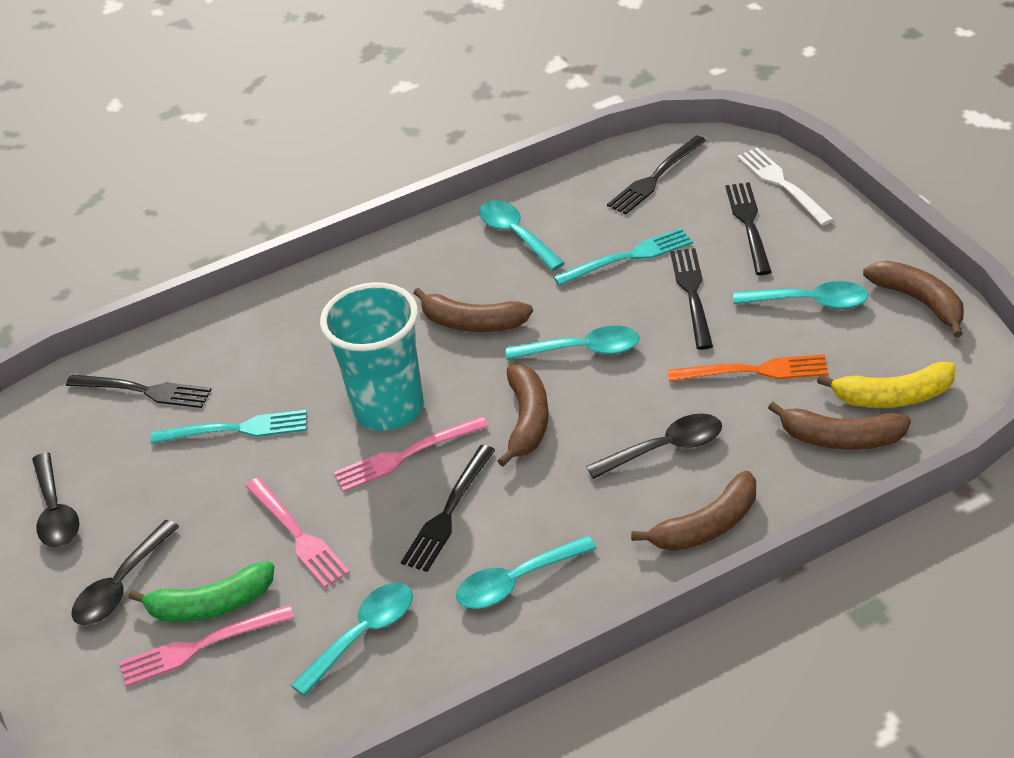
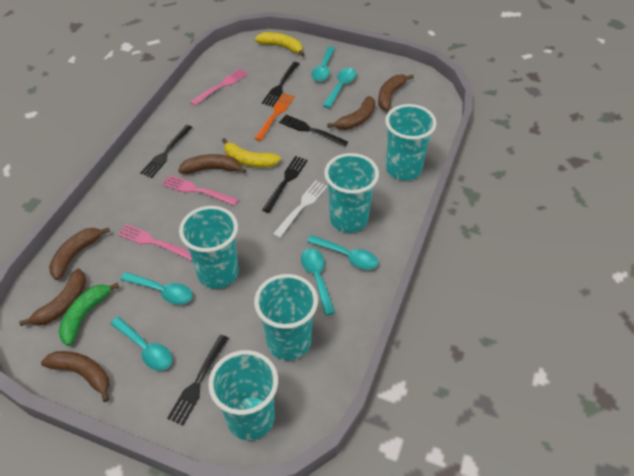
black spoon: 3 -> 0
brown banana: 5 -> 6
turquoise cup: 1 -> 5
turquoise fork: 2 -> 0
turquoise spoon: 5 -> 6
yellow banana: 1 -> 2

